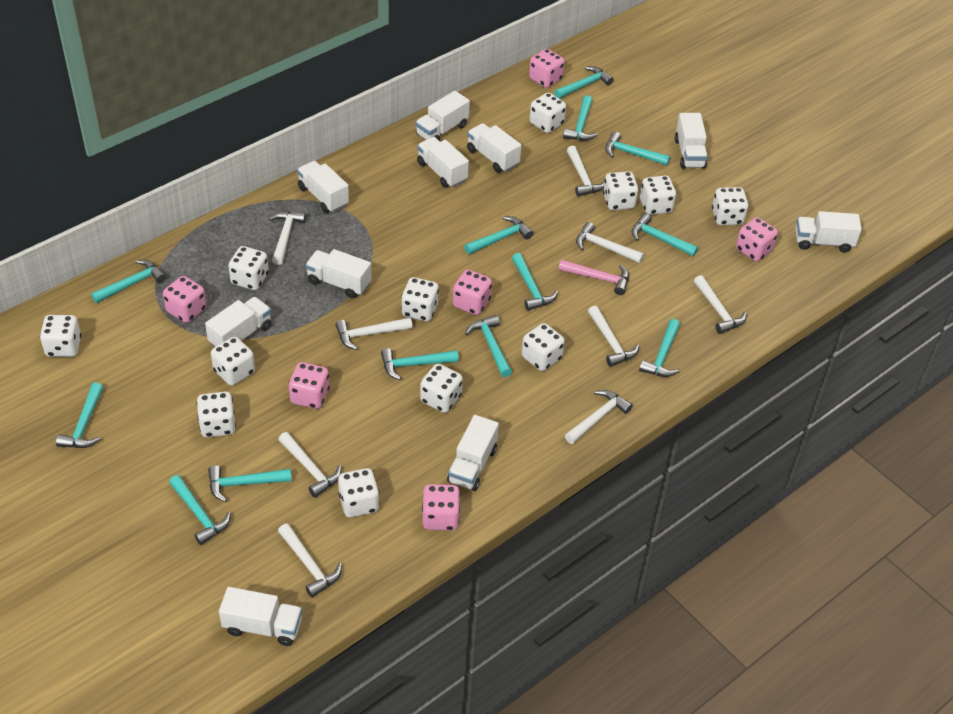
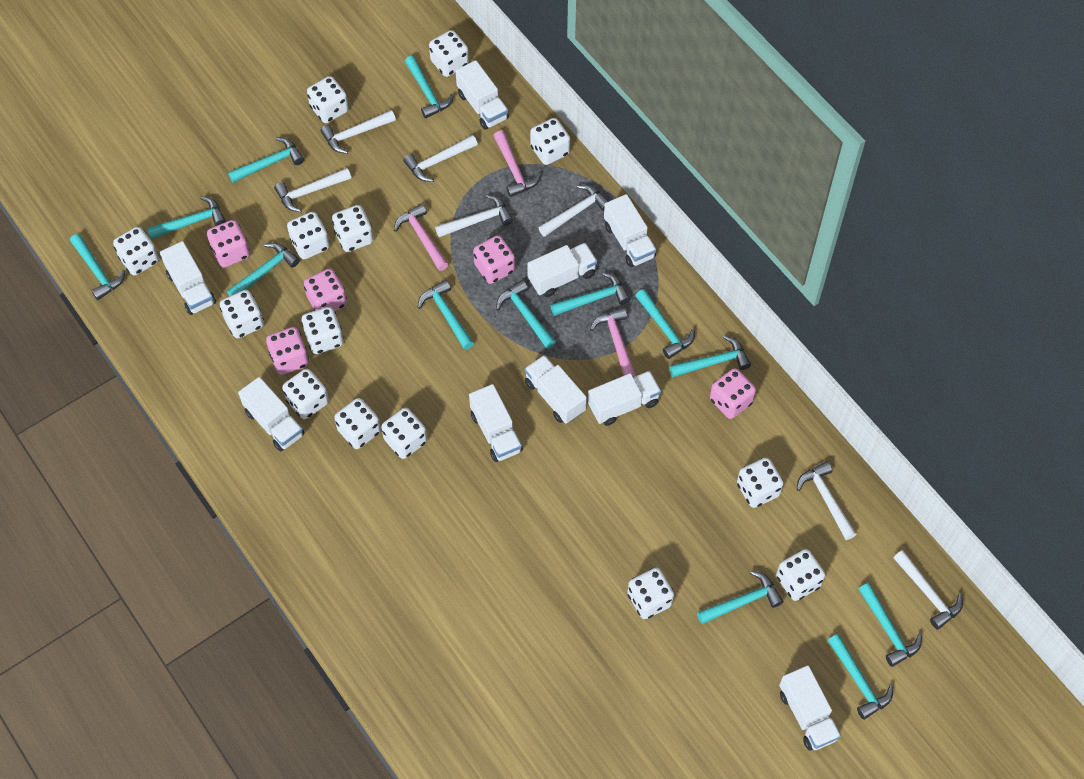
pink dice: 6 -> 5
pink hammer: 1 -> 3
white dice: 12 -> 14
white hammer: 9 -> 7
white truck: 10 -> 9

